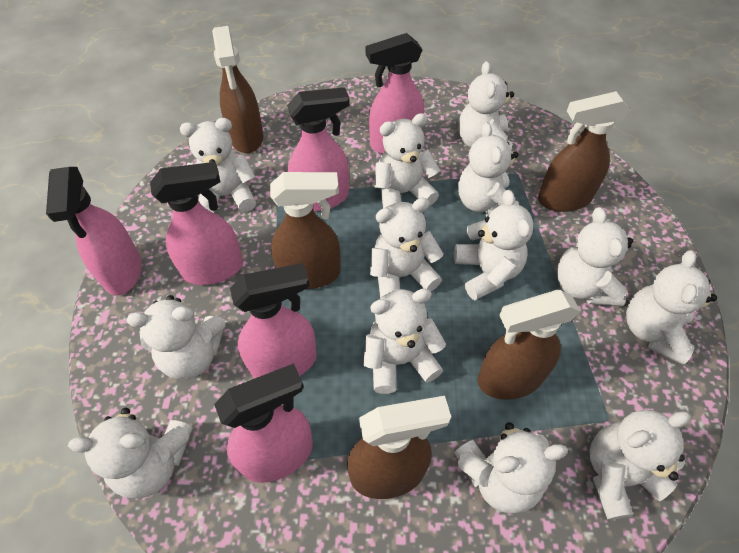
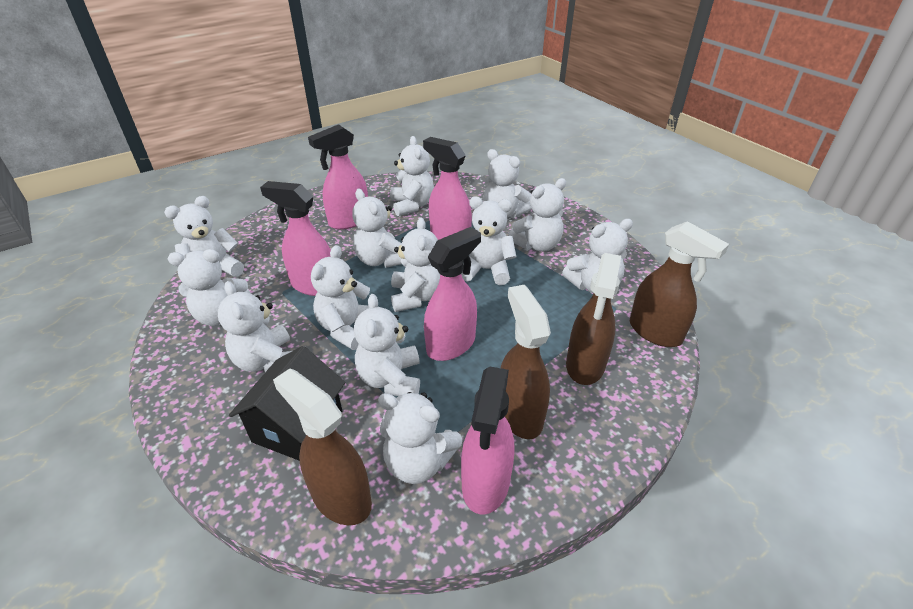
black house: 0 -> 1
brown spray bottle: 5 -> 4
pink spray bottle: 6 -> 5

